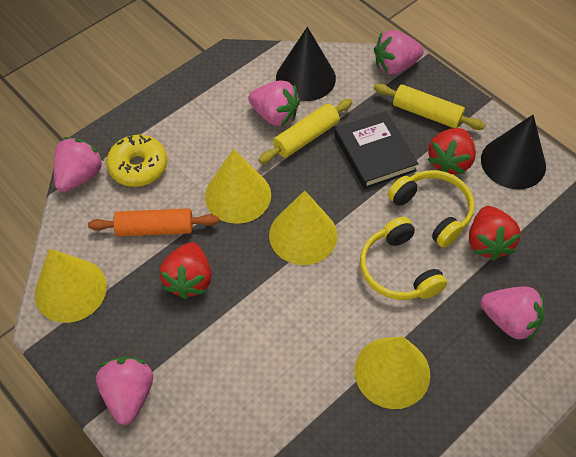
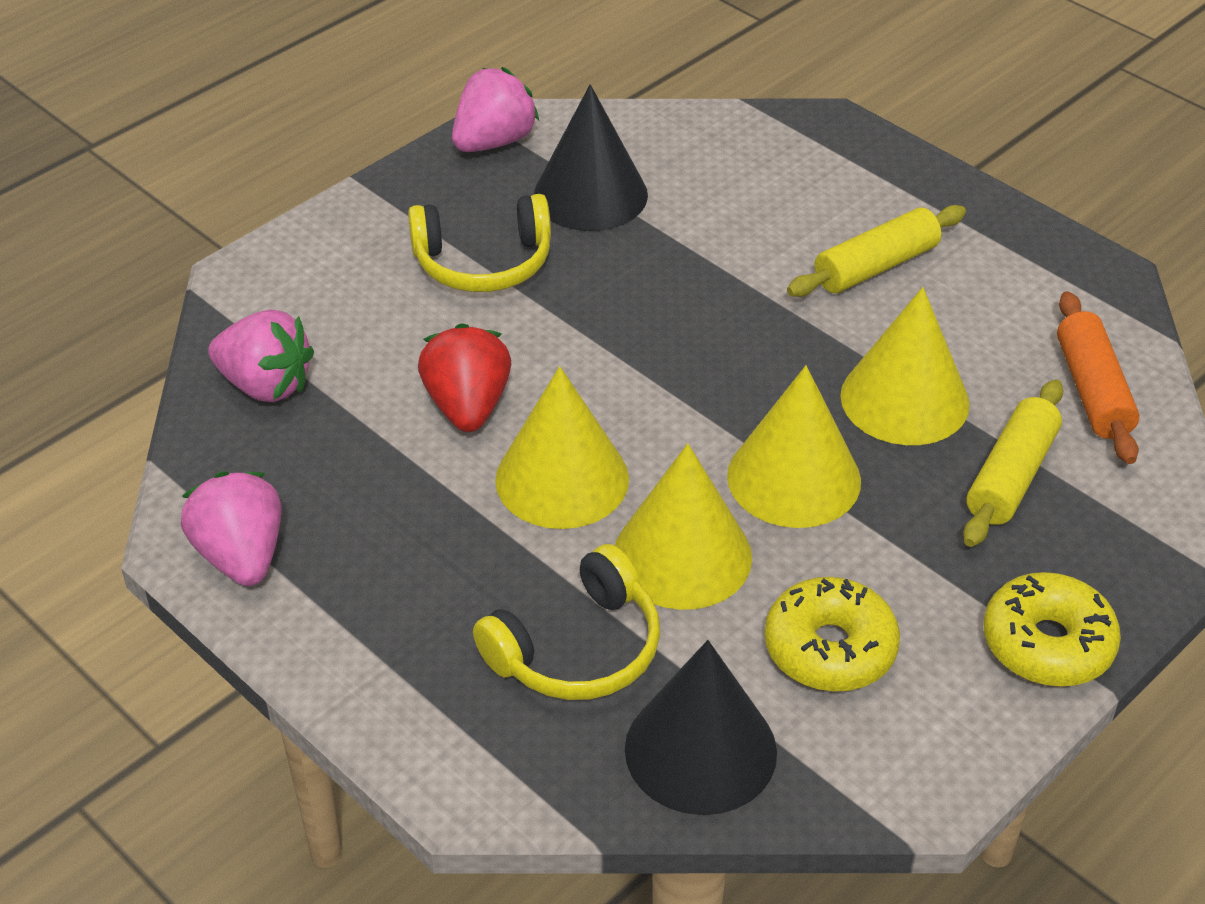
black book: 1 -> 0
pink strawberry: 5 -> 3
red strawberry: 3 -> 1
yellow donut: 1 -> 2

